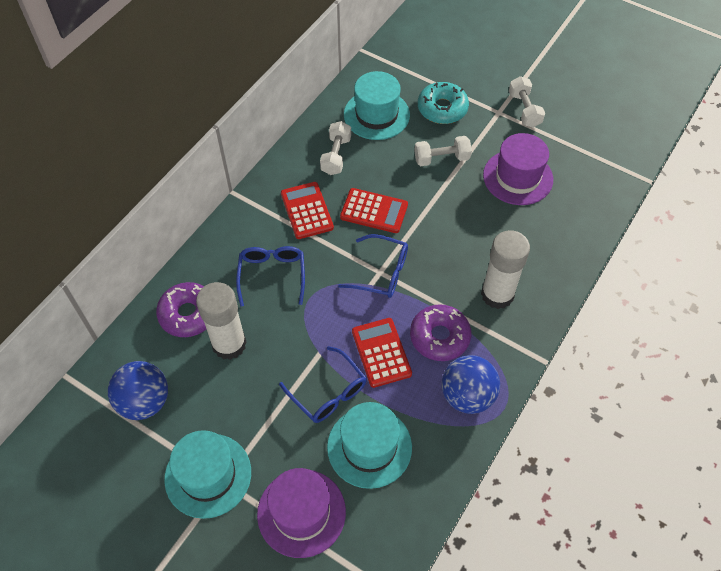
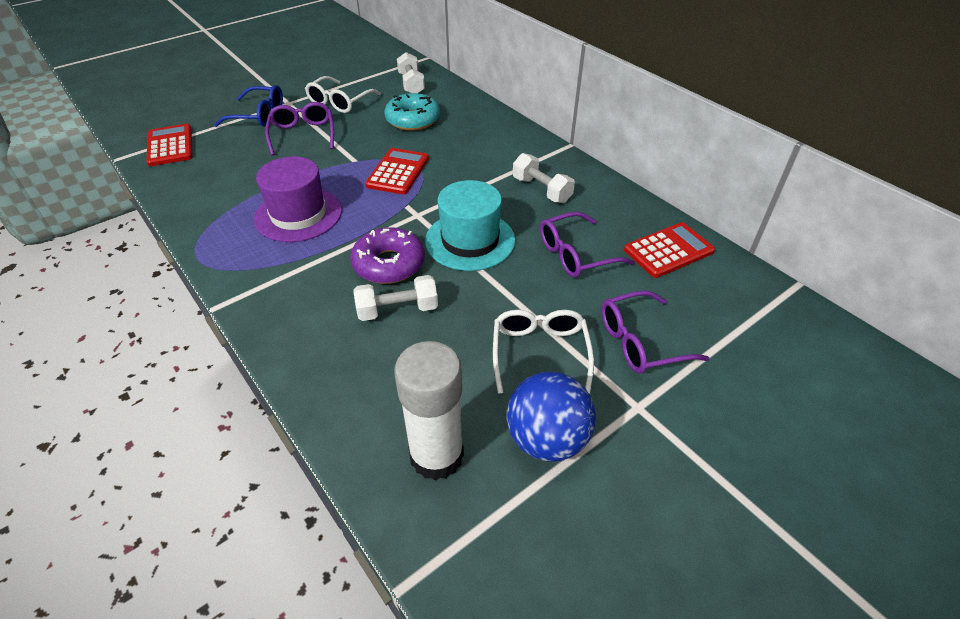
blue ball: 2 -> 1
blue glasses: 3 -> 1
purple donut: 2 -> 1
purple glasses: 0 -> 3
purple hat: 2 -> 1
turquoise hat: 3 -> 1
white glasses: 0 -> 2
white glue stick: 2 -> 1

